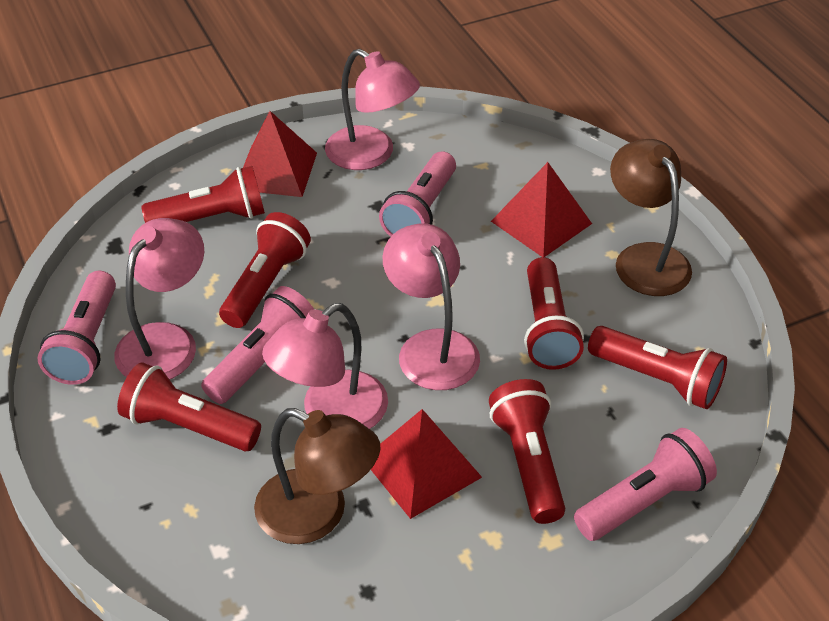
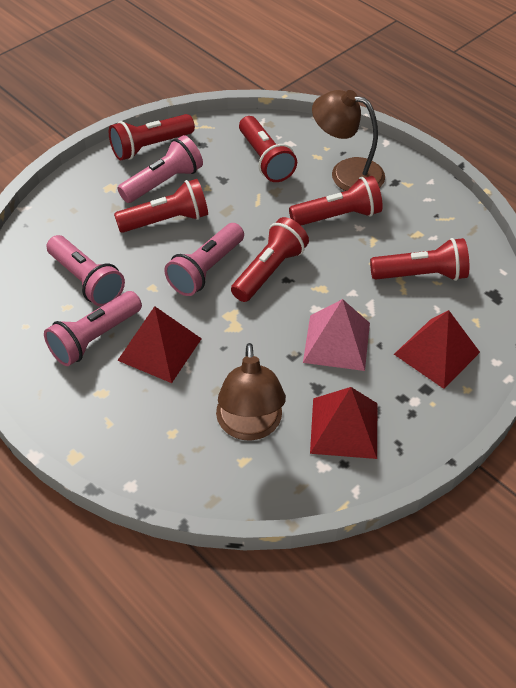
pink lamp: 4 -> 0
pink pyramid: 0 -> 1

